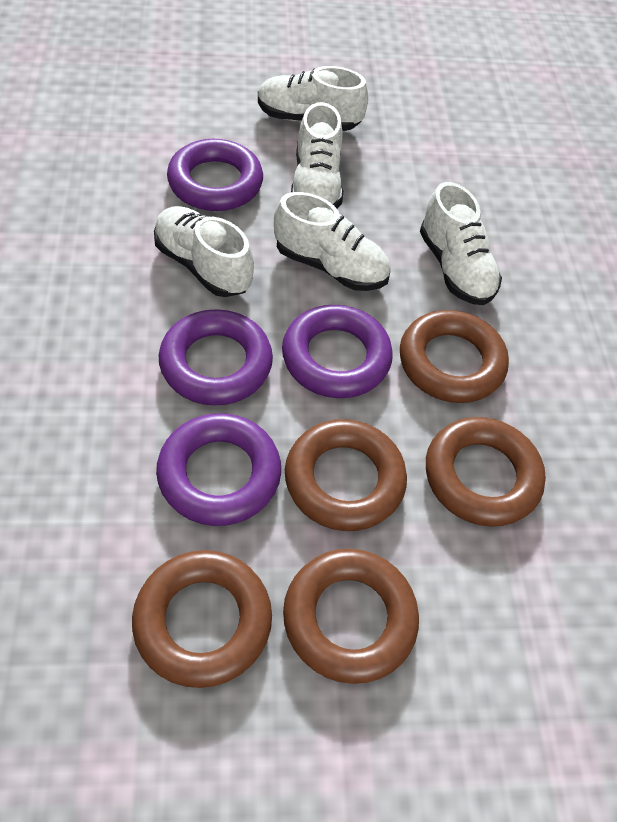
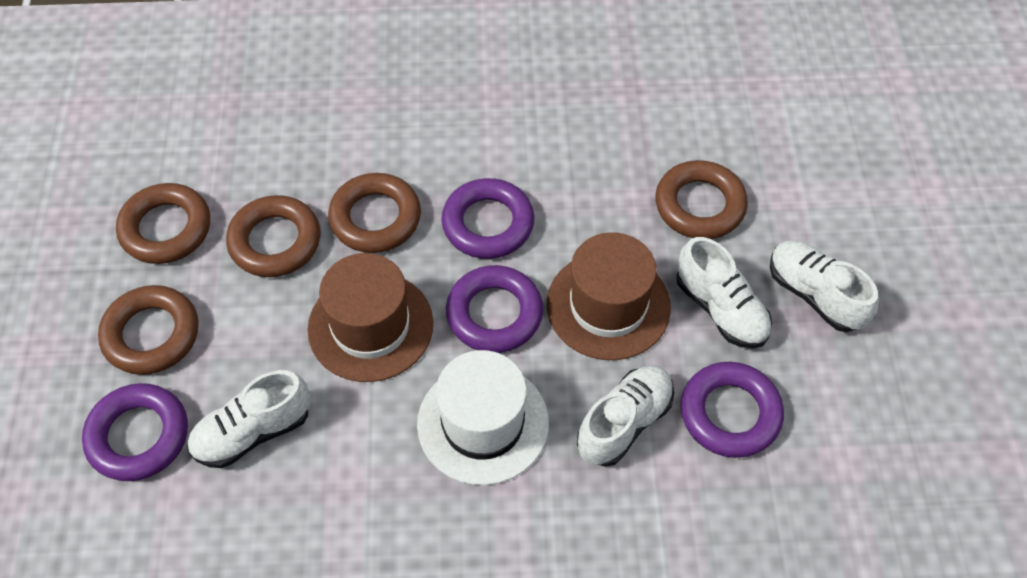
brown hat: 0 -> 2
white hat: 0 -> 1
white shoe: 5 -> 4

